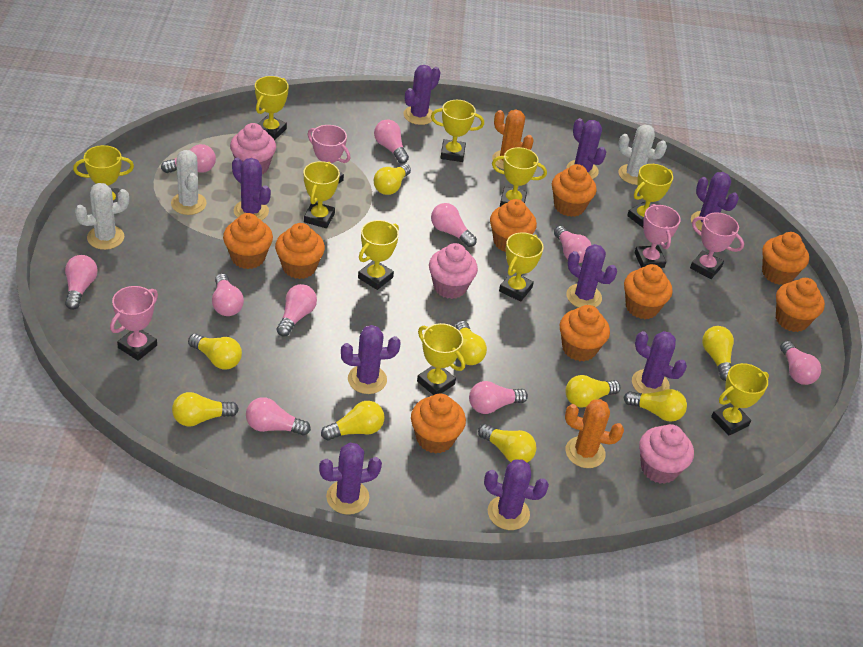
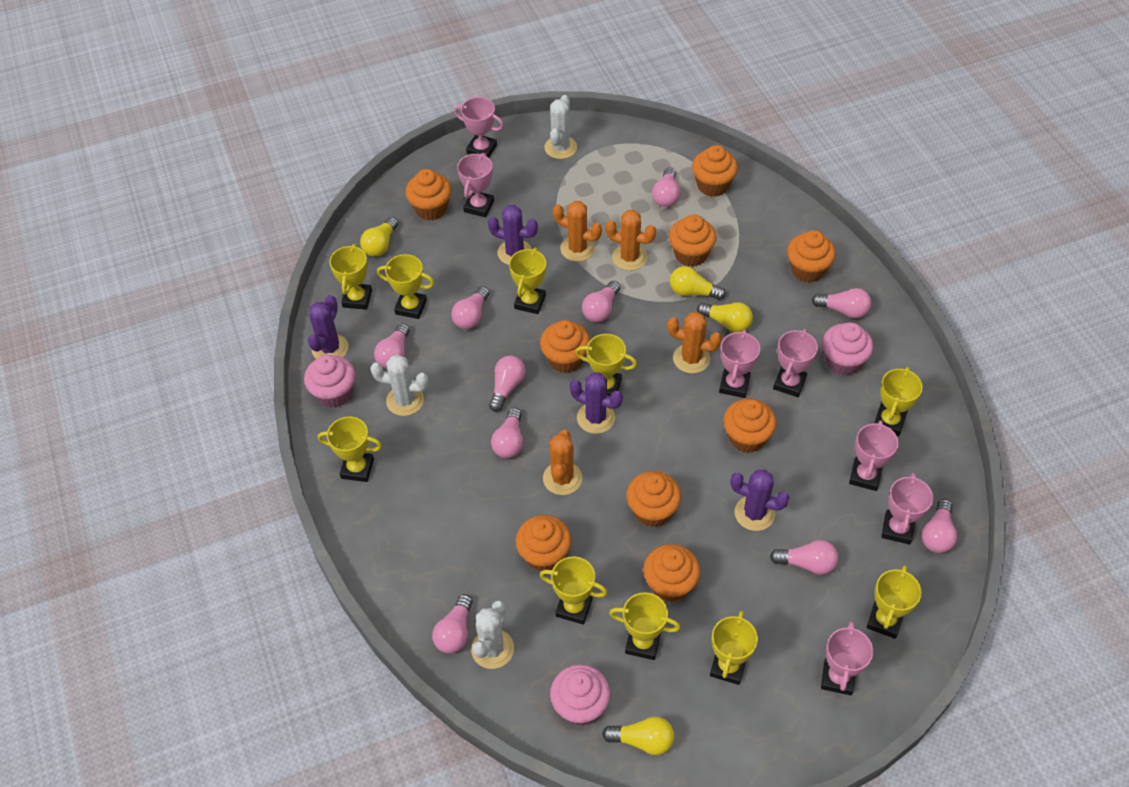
orange cactus: 2 -> 4
pink trophy: 4 -> 7
purple cactus: 9 -> 4
yellow light bulb: 9 -> 4

